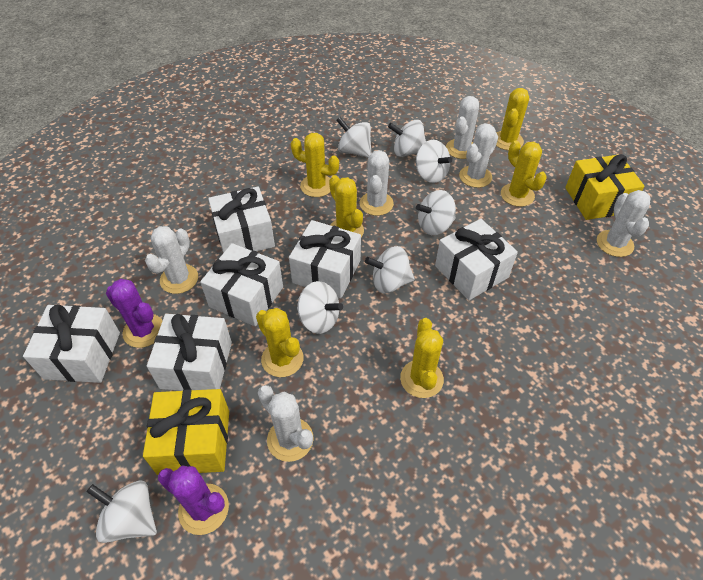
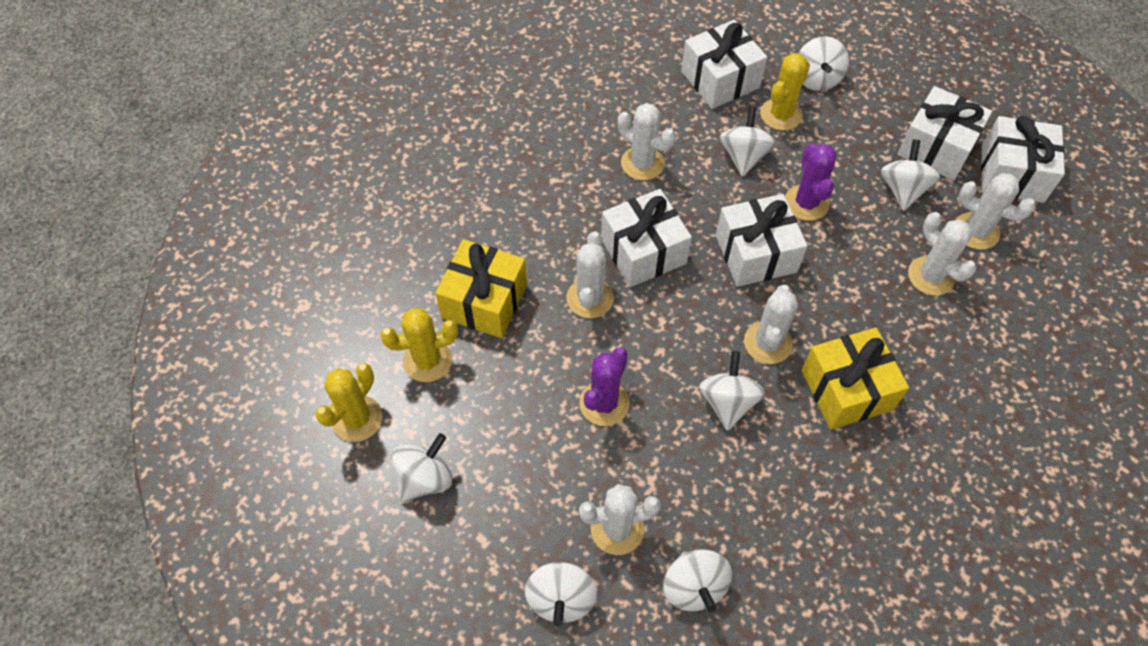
white gift: 6 -> 5
yellow cactus: 6 -> 3

